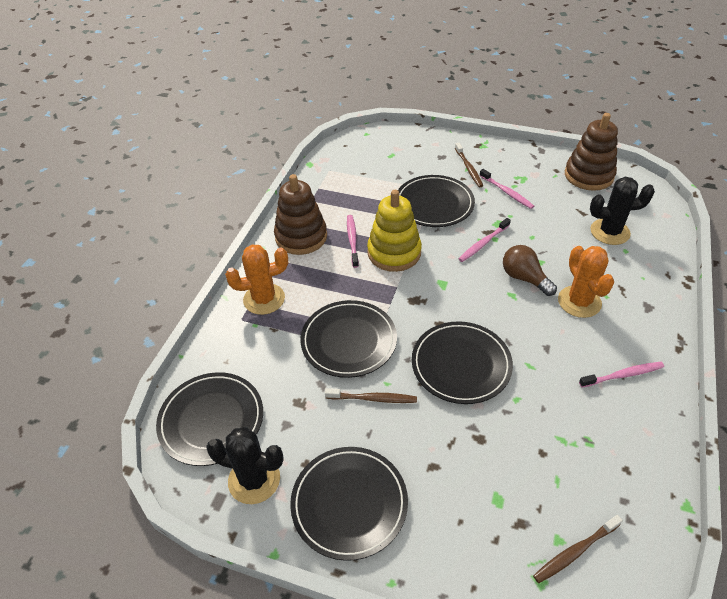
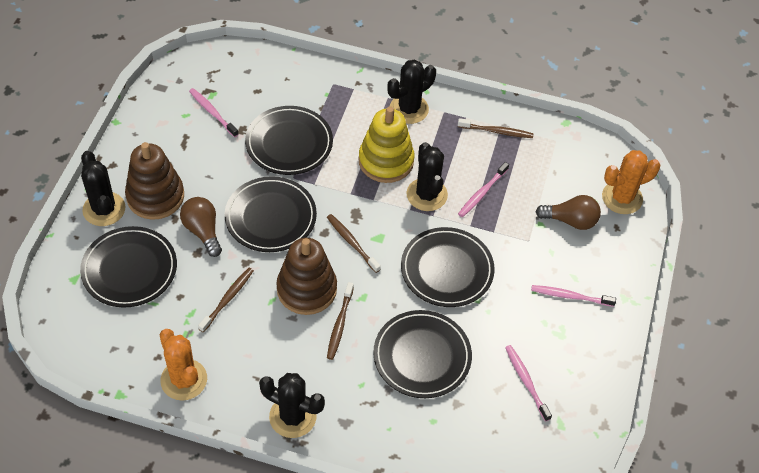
black cactus: 2 -> 4
brown light bulb: 1 -> 2
brown toothbrush: 3 -> 4

